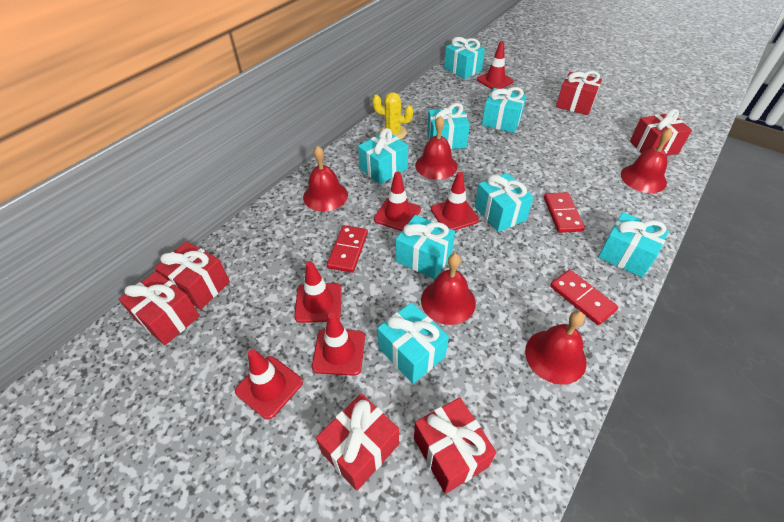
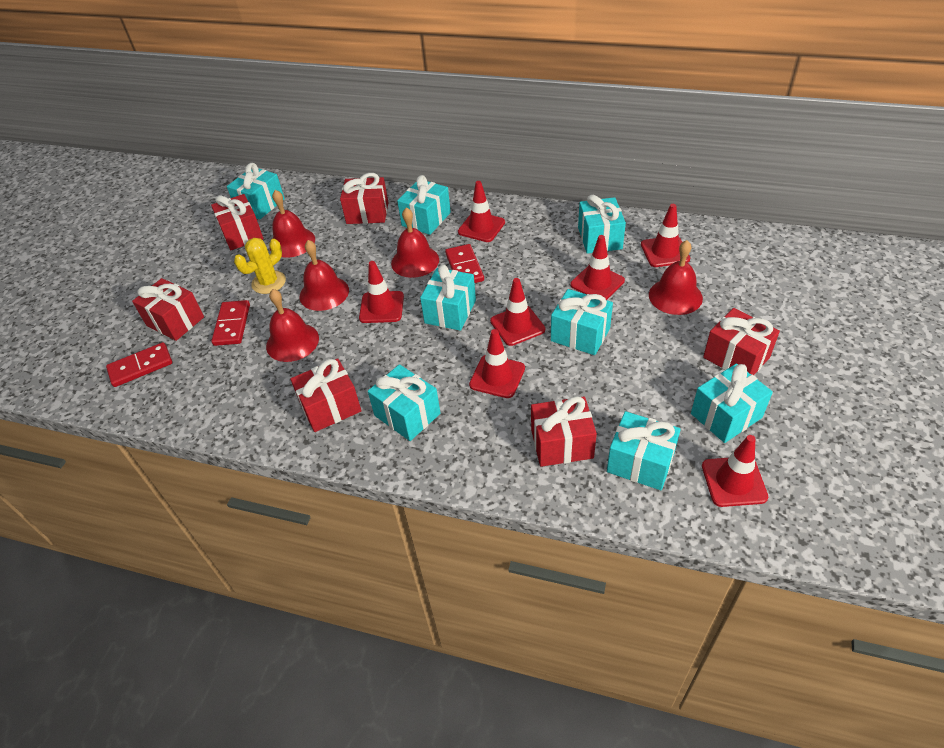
red traffic cone: 6 -> 7

